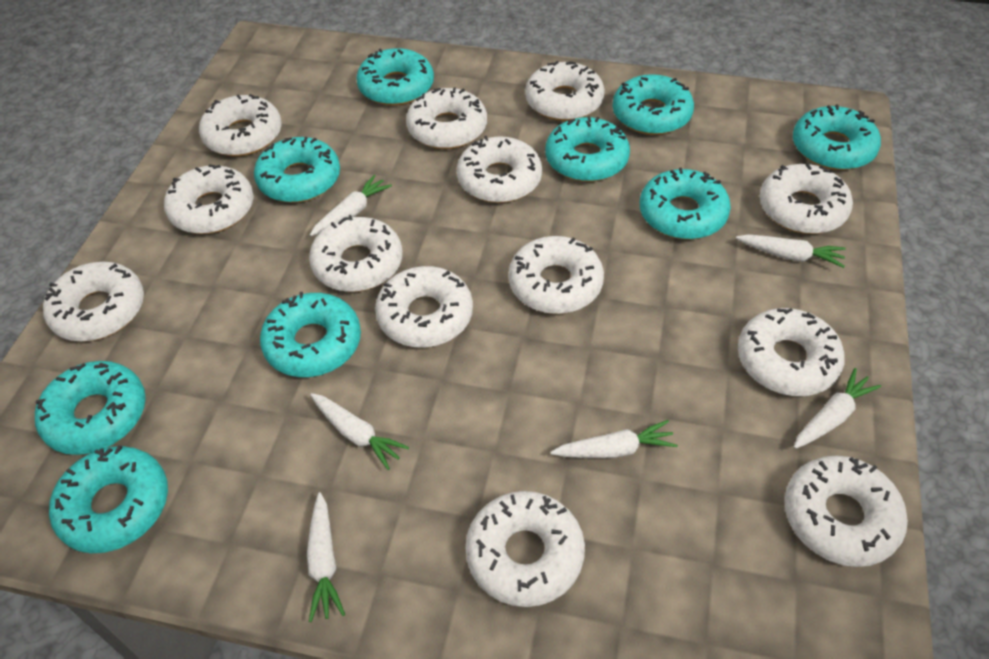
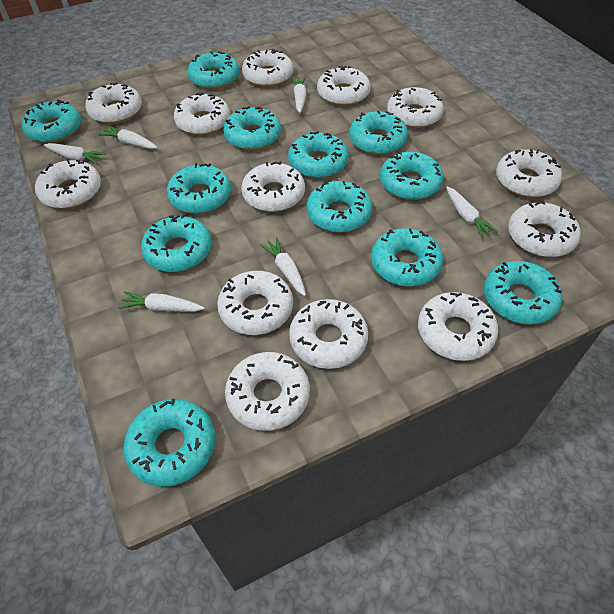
turquoise donut: 9 -> 12

